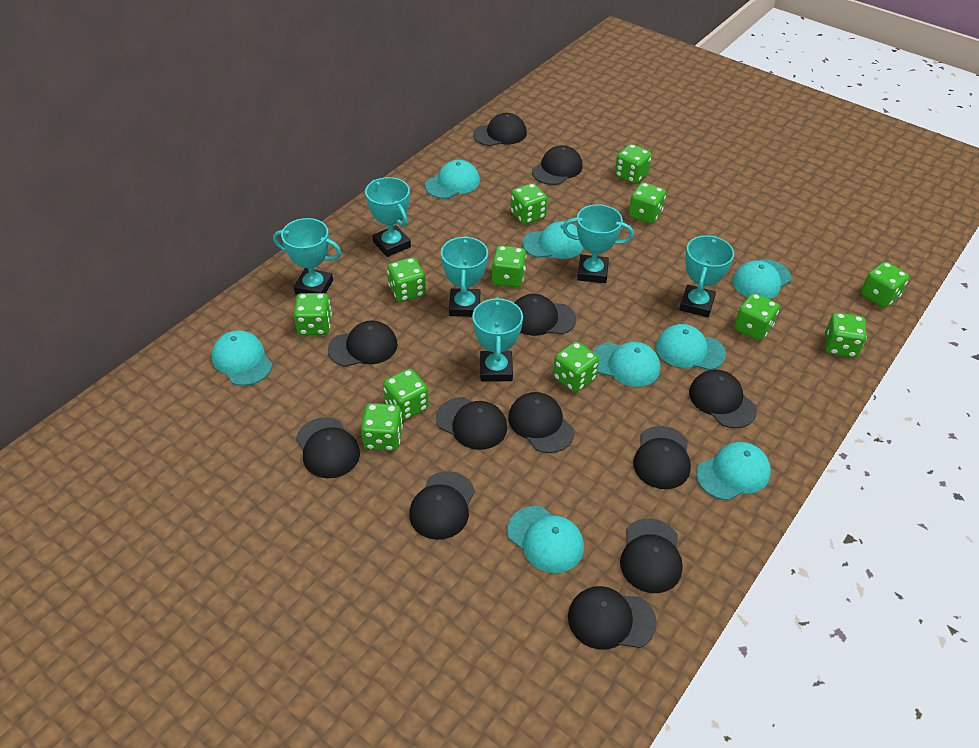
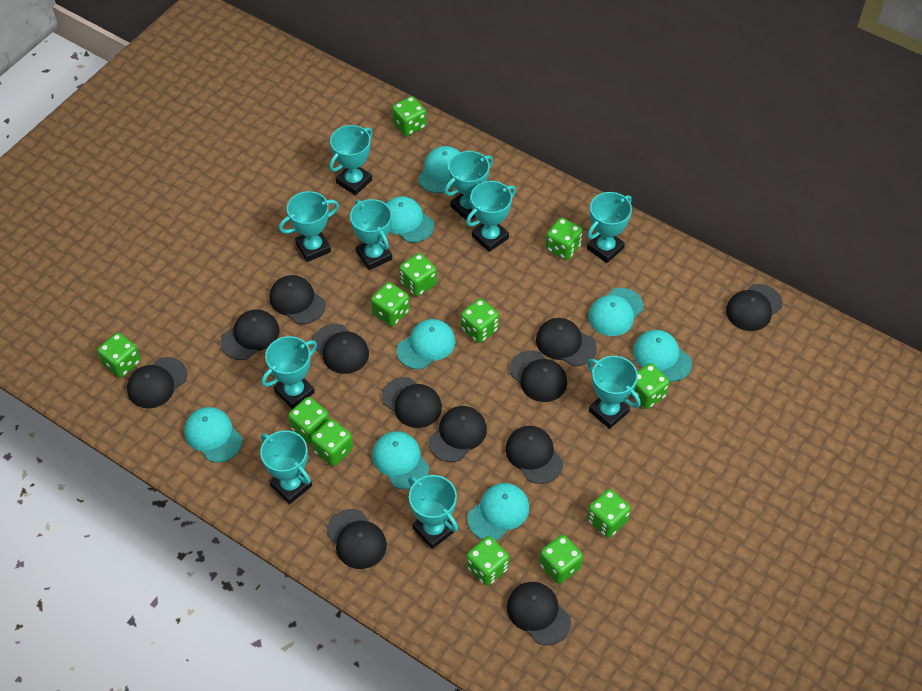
turquoise trophy: 6 -> 10

